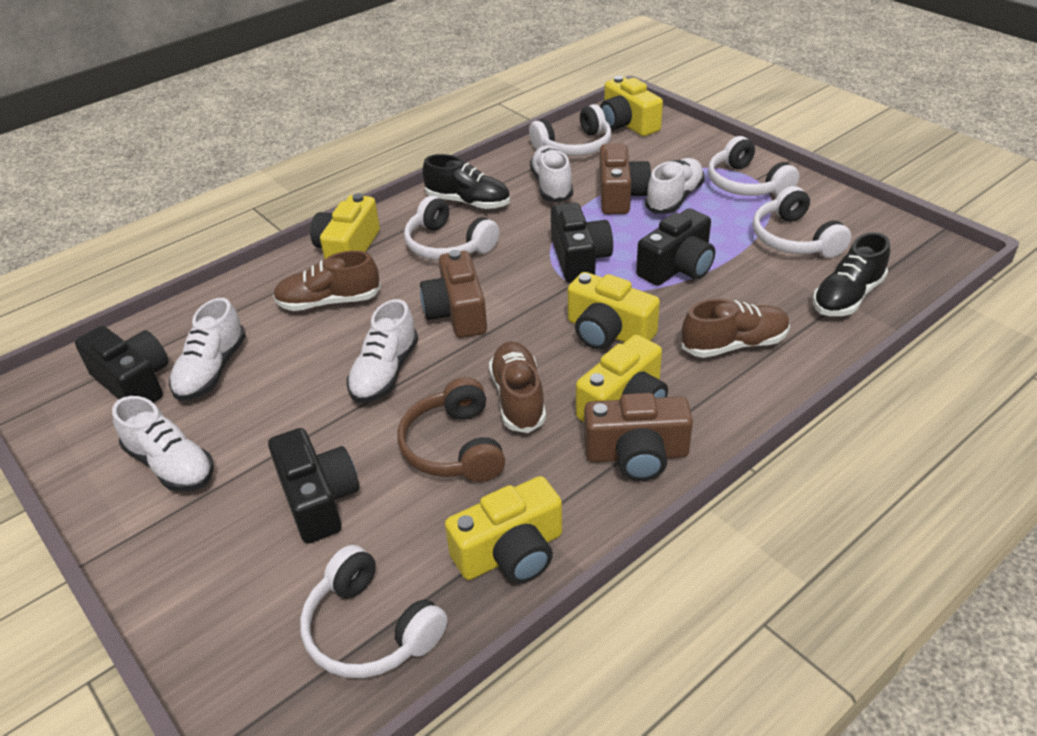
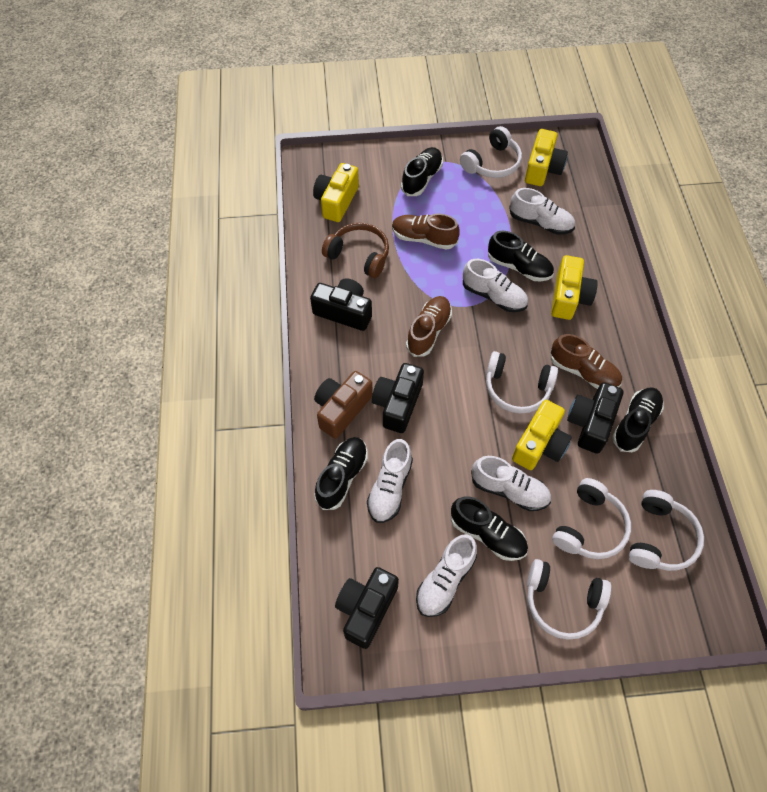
black shoe: 2 -> 5
brown camera: 3 -> 1
yellow camera: 5 -> 4

